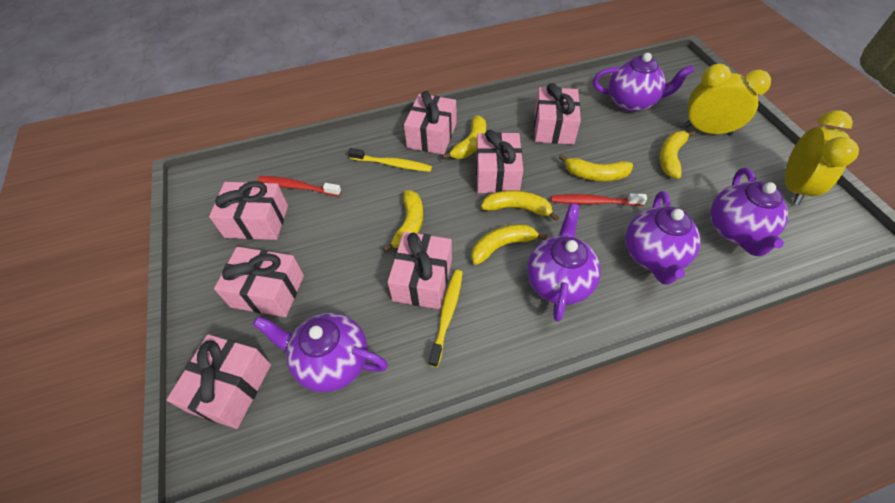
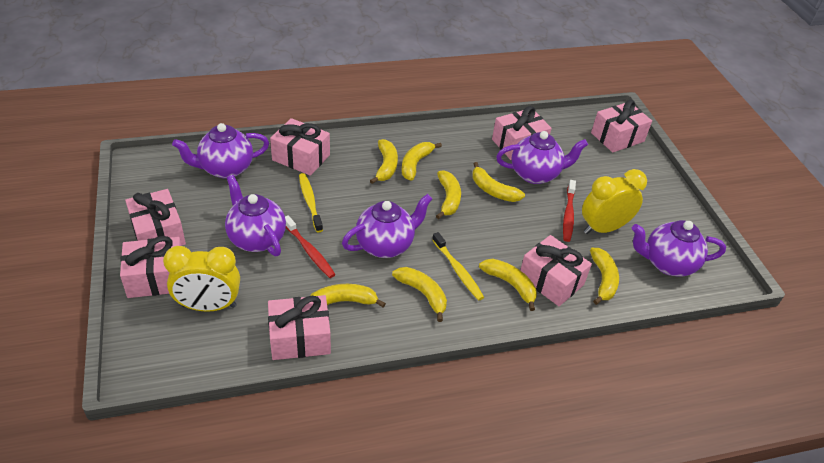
yellow banana: 6 -> 8

